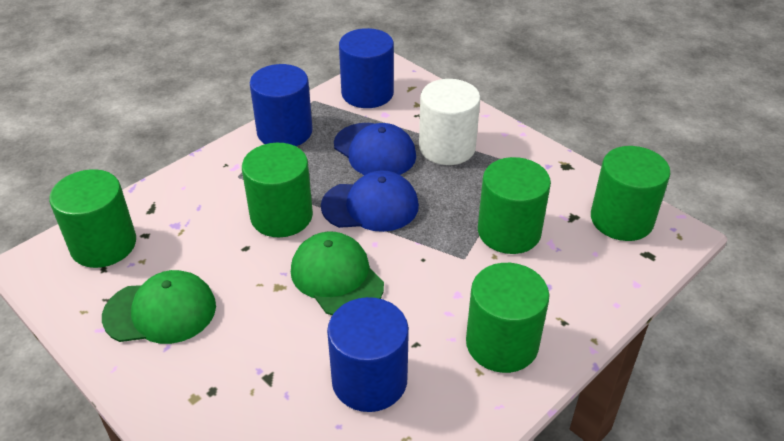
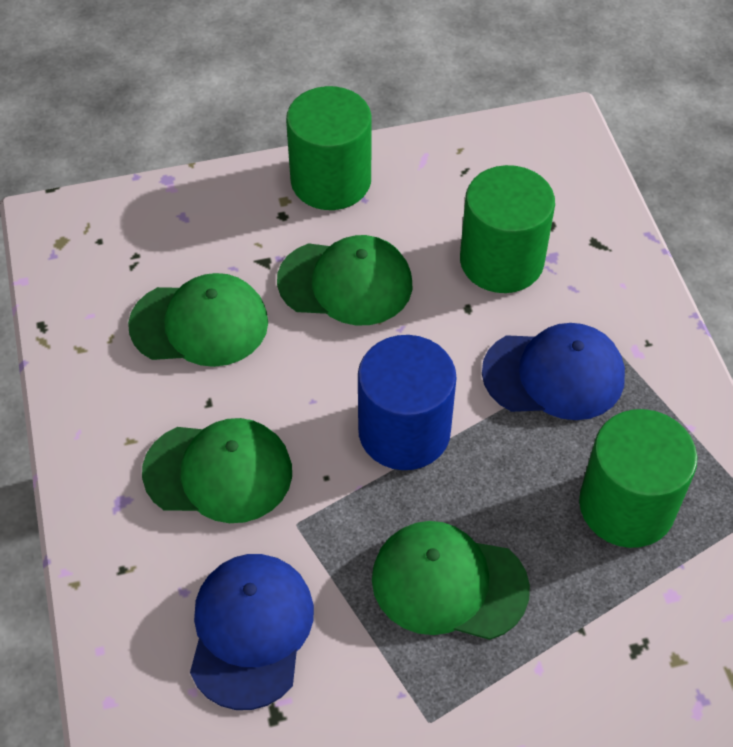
blue cylinder: 3 -> 1
green cap: 2 -> 4
green cylinder: 5 -> 3
white cylinder: 1 -> 0

